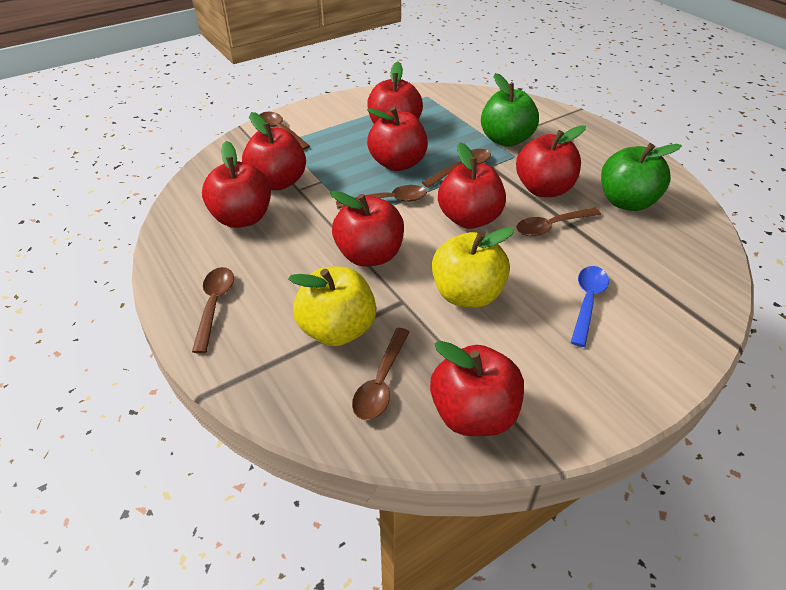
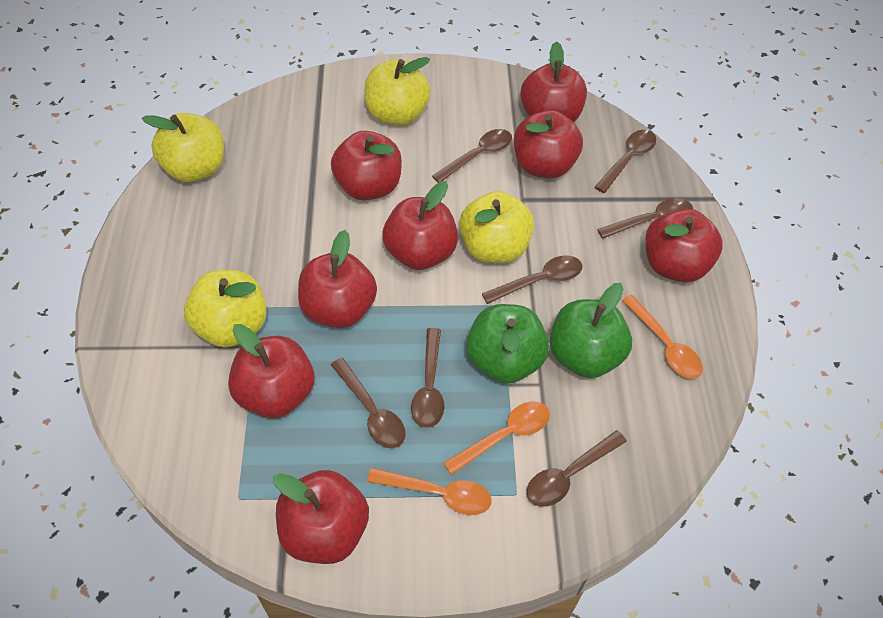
blue spoon: 1 -> 0
brown spoon: 6 -> 7
orange spoon: 0 -> 3
yellow apple: 2 -> 4

